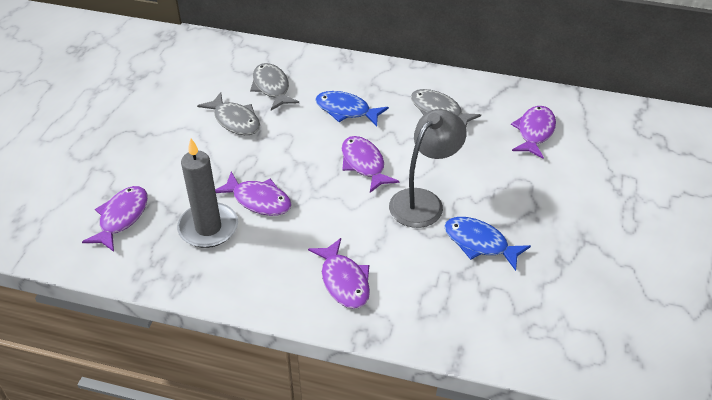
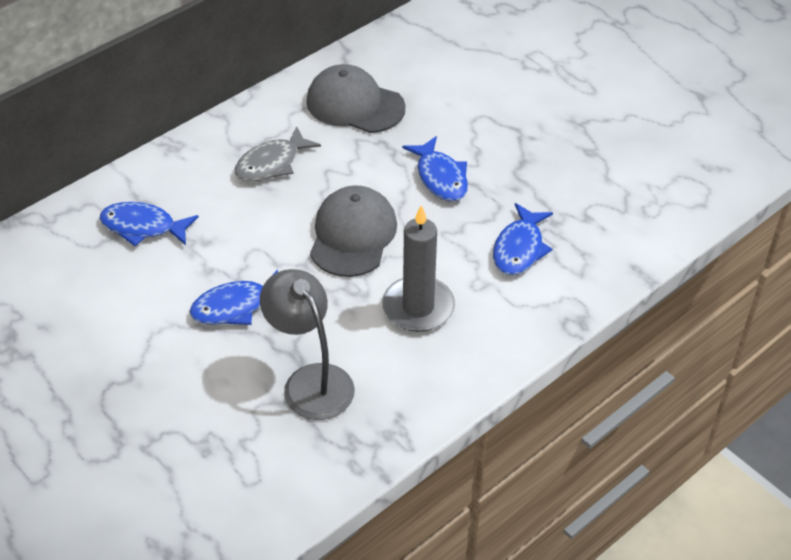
blue fish: 2 -> 4
grey cap: 0 -> 2
grey fish: 3 -> 1
purple fish: 5 -> 0

